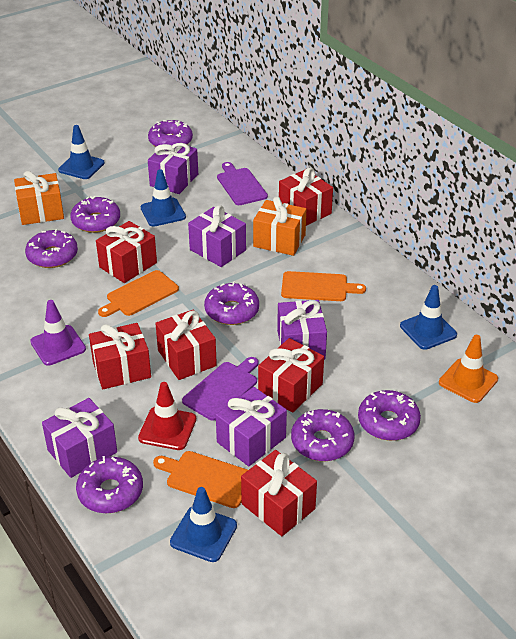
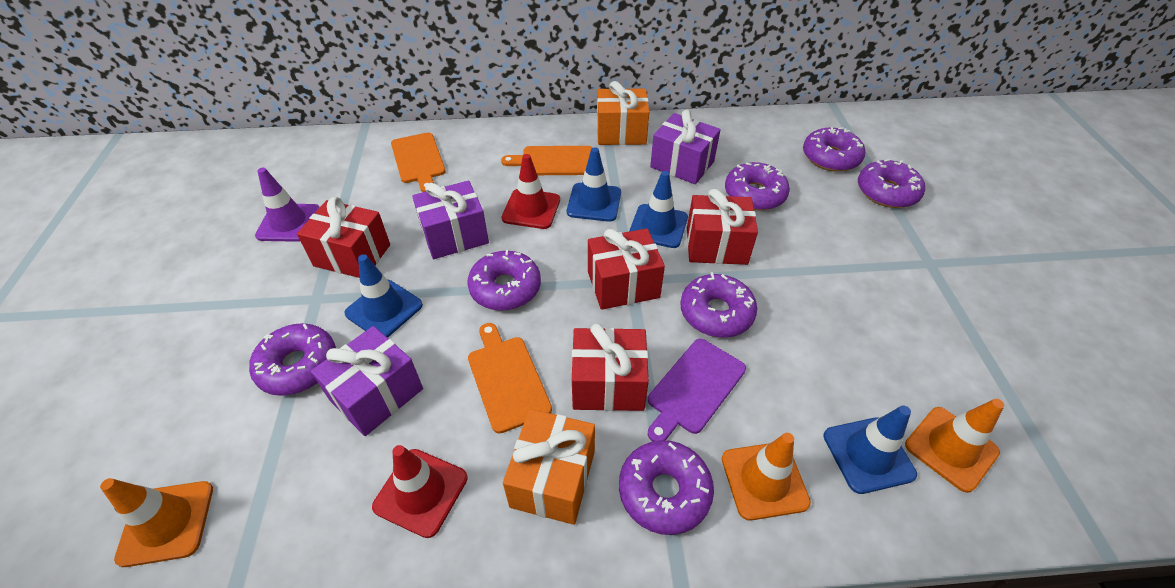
orange traffic cone: 1 -> 3
purple cutting board: 2 -> 1
purple gift: 5 -> 3
red gift: 6 -> 4
red traffic cone: 1 -> 2

